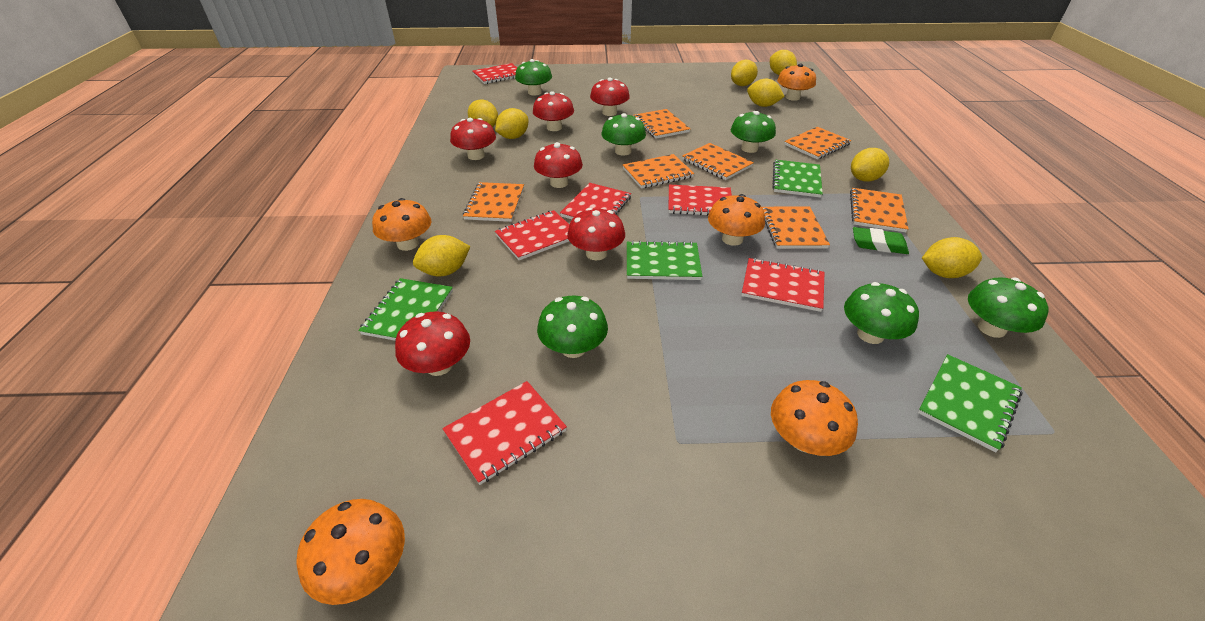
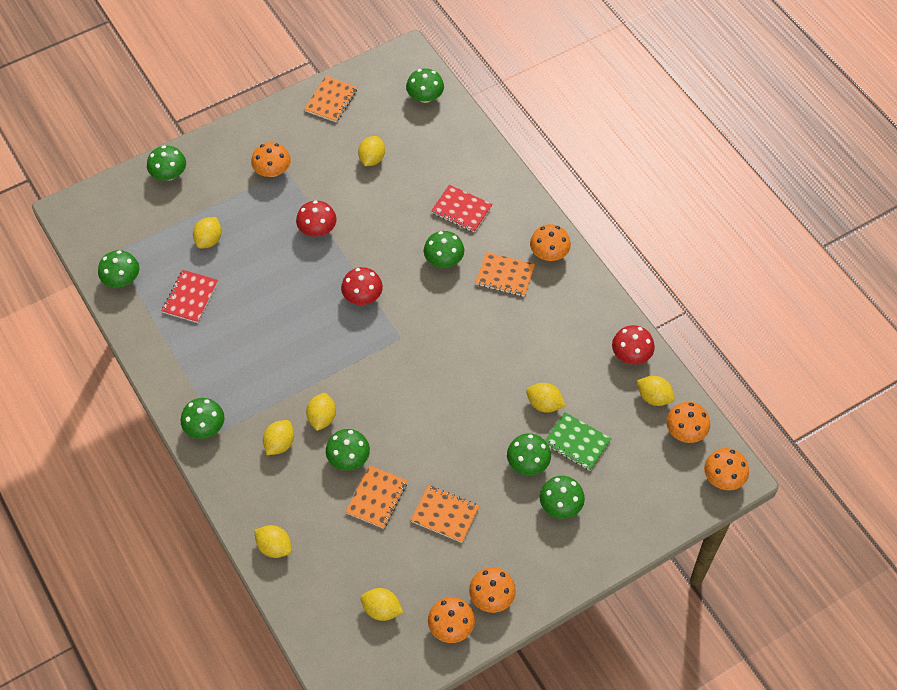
green eraser: 1 -> 0
green mushroom: 6 -> 8
green notebook: 4 -> 1
orange mushroom: 5 -> 6
orange notebook: 7 -> 4
red mushroom: 6 -> 3
red notebook: 6 -> 2

